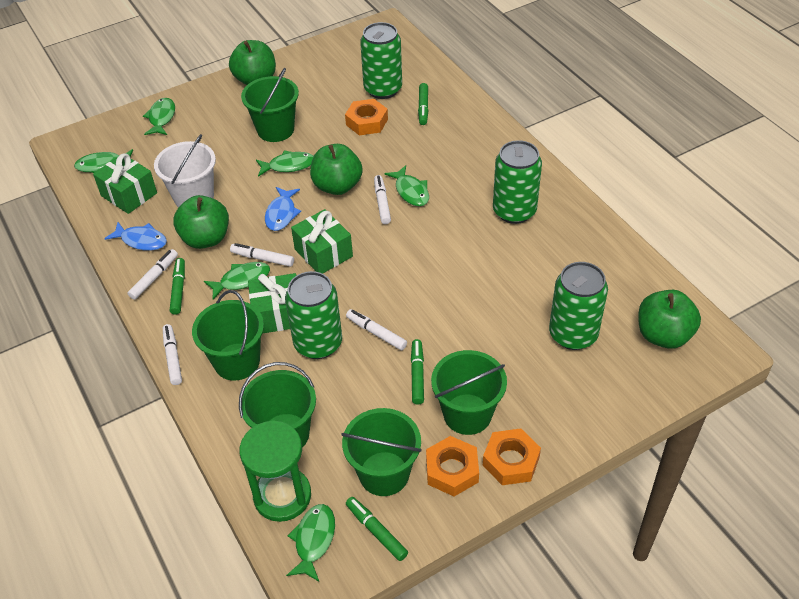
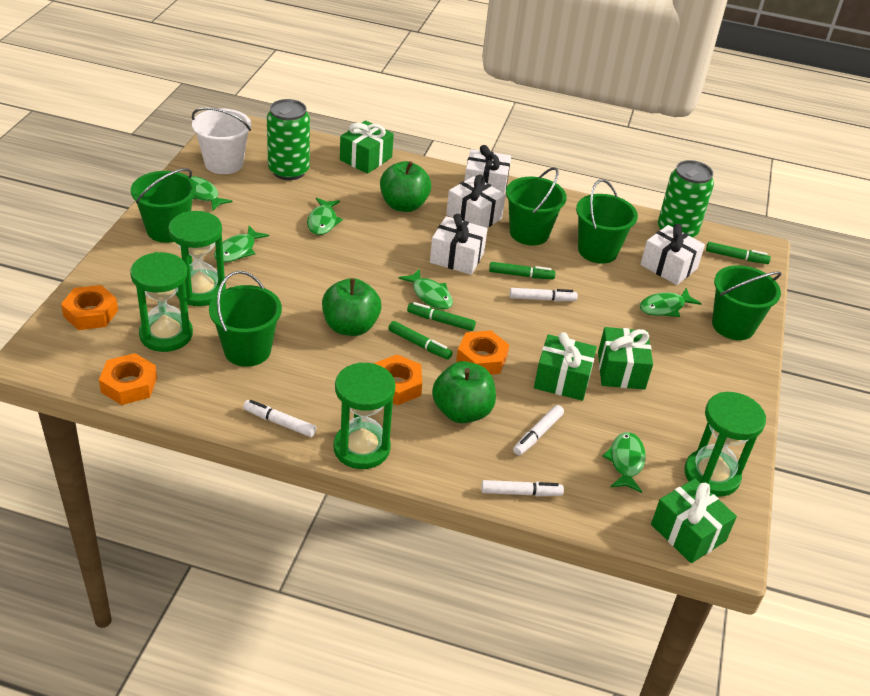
blue fish: 2 -> 0
green apple: 4 -> 3
green can: 4 -> 2
green gift: 3 -> 4
green hourglass: 1 -> 4
orange nut: 3 -> 4
white gift: 0 -> 4
white marker: 5 -> 4

